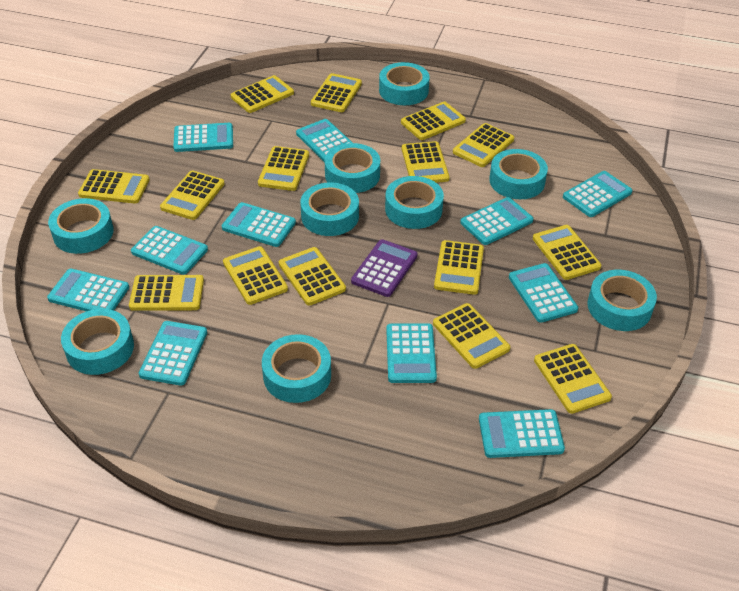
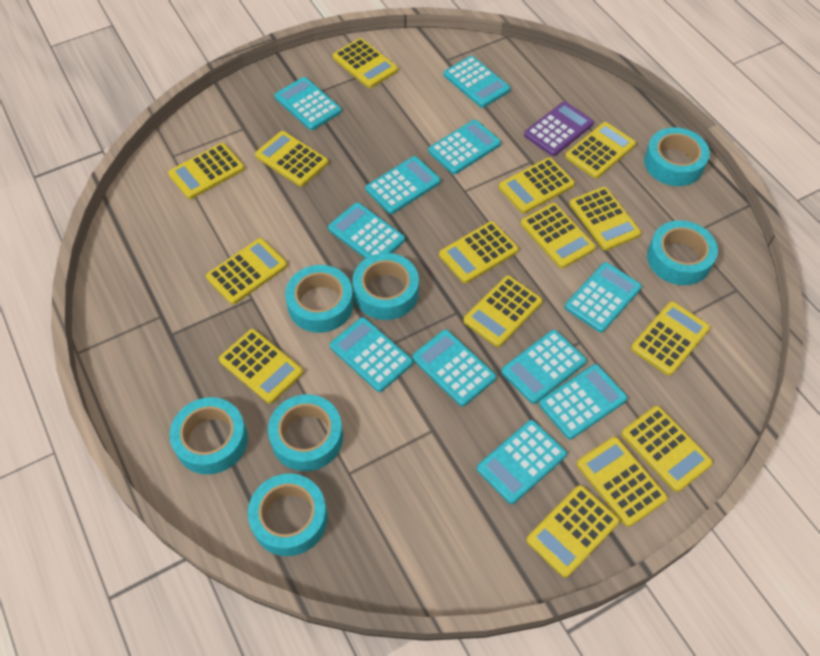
turquoise tape: 9 -> 7

